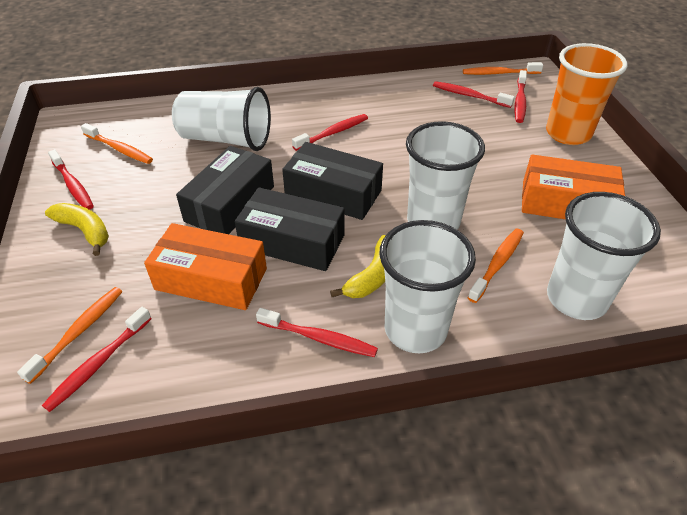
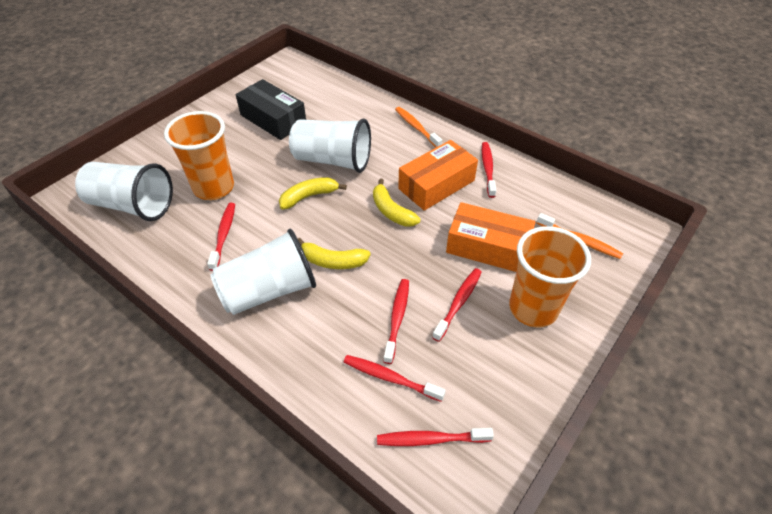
black box: 3 -> 1
orange cup: 1 -> 2
orange toothbrush: 4 -> 2
white cup: 4 -> 3
yellow banana: 2 -> 3

